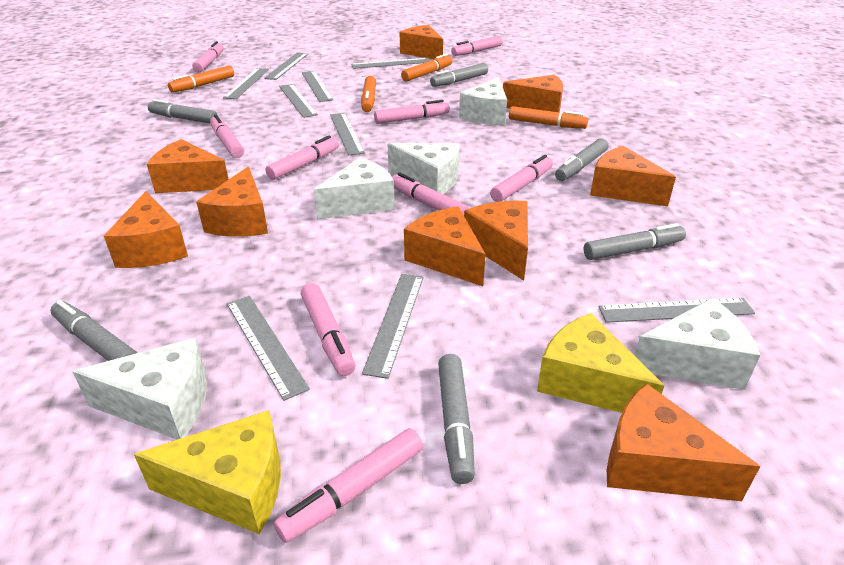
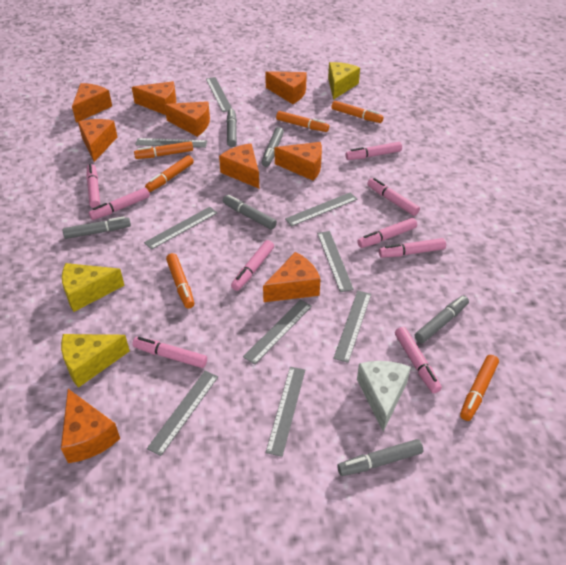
orange marker: 4 -> 6
white cheese: 5 -> 1
yellow cheese: 2 -> 3

